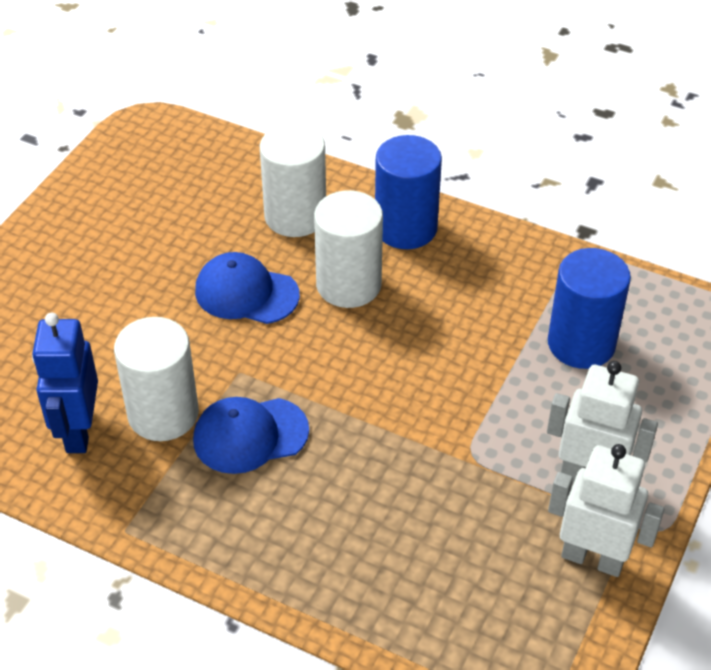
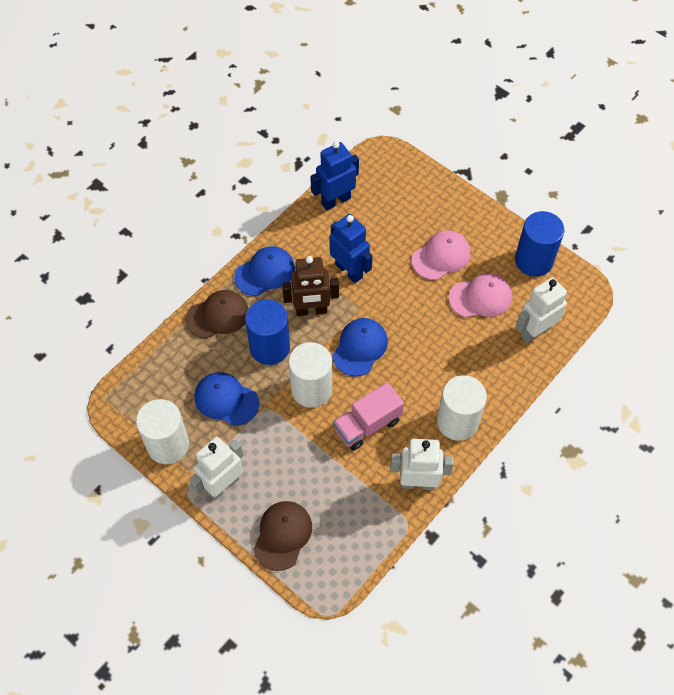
blue cap: 2 -> 3
blue robot: 1 -> 2
brown cap: 0 -> 2
brown robot: 0 -> 1
pink cap: 0 -> 2
pink truck: 0 -> 1
white robot: 2 -> 3

